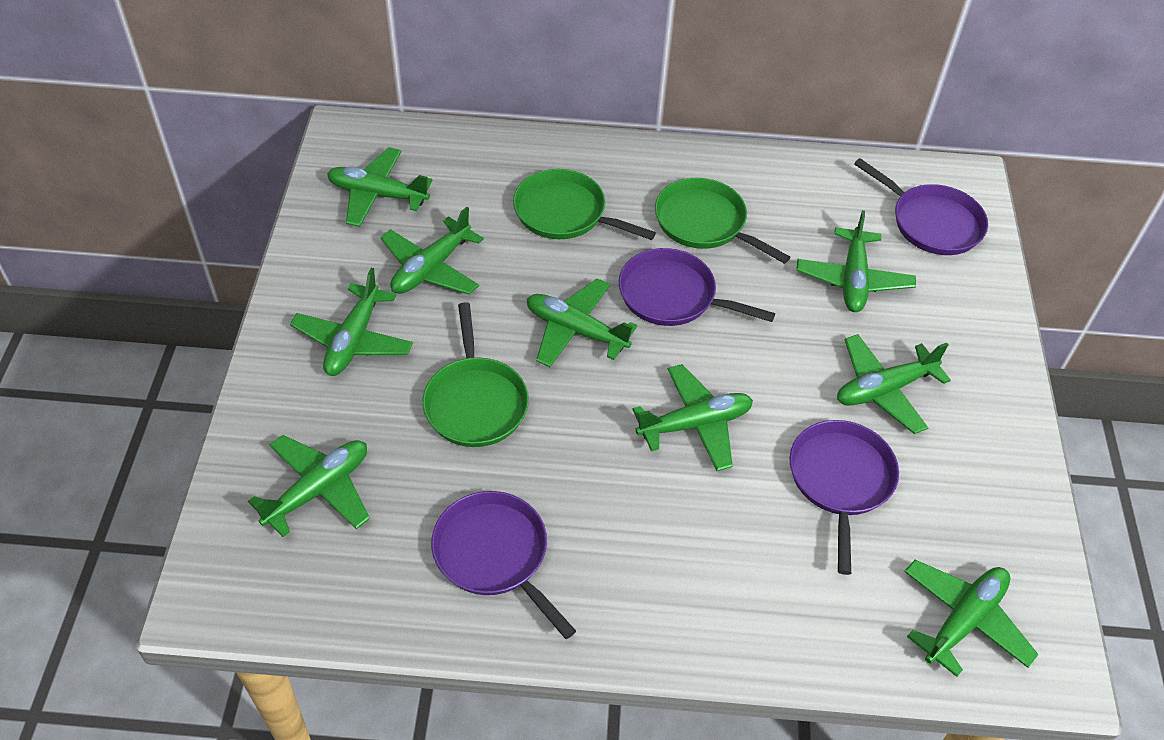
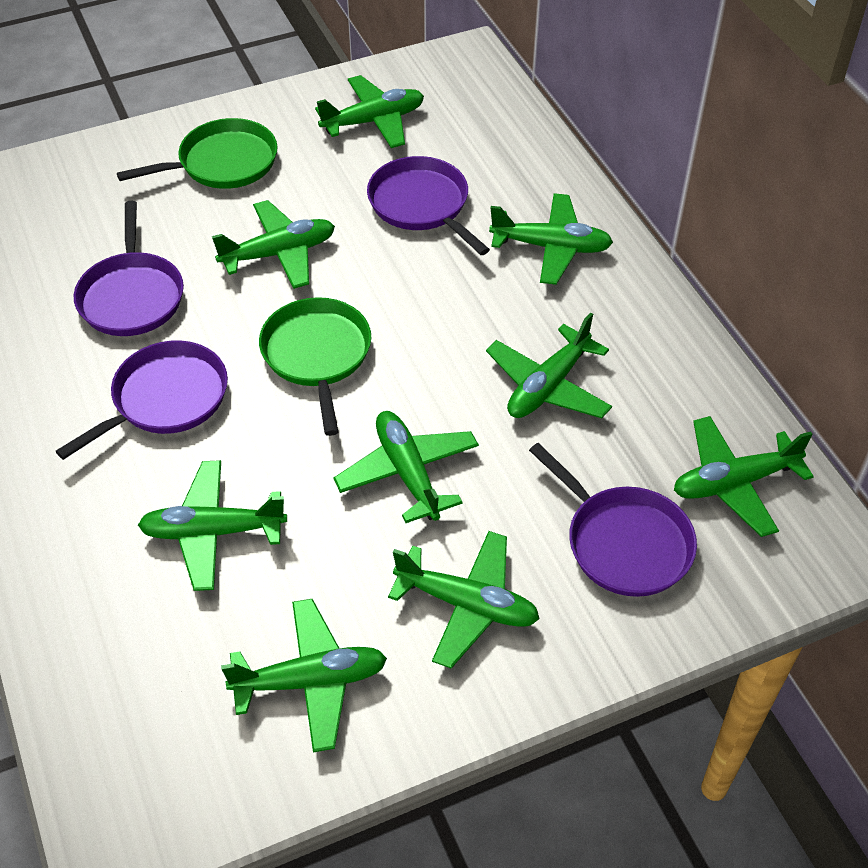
green pan: 3 -> 2

